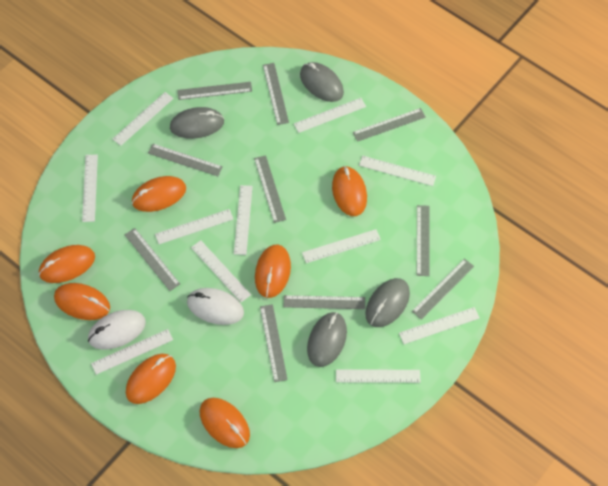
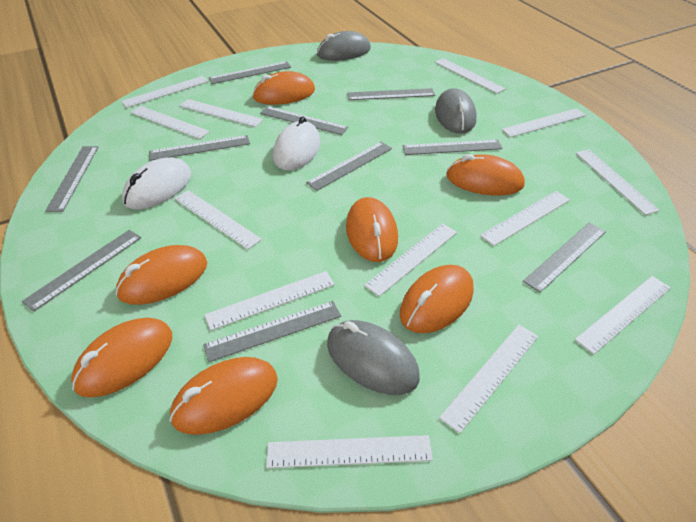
grey mouse: 4 -> 3
white ruler: 11 -> 13

